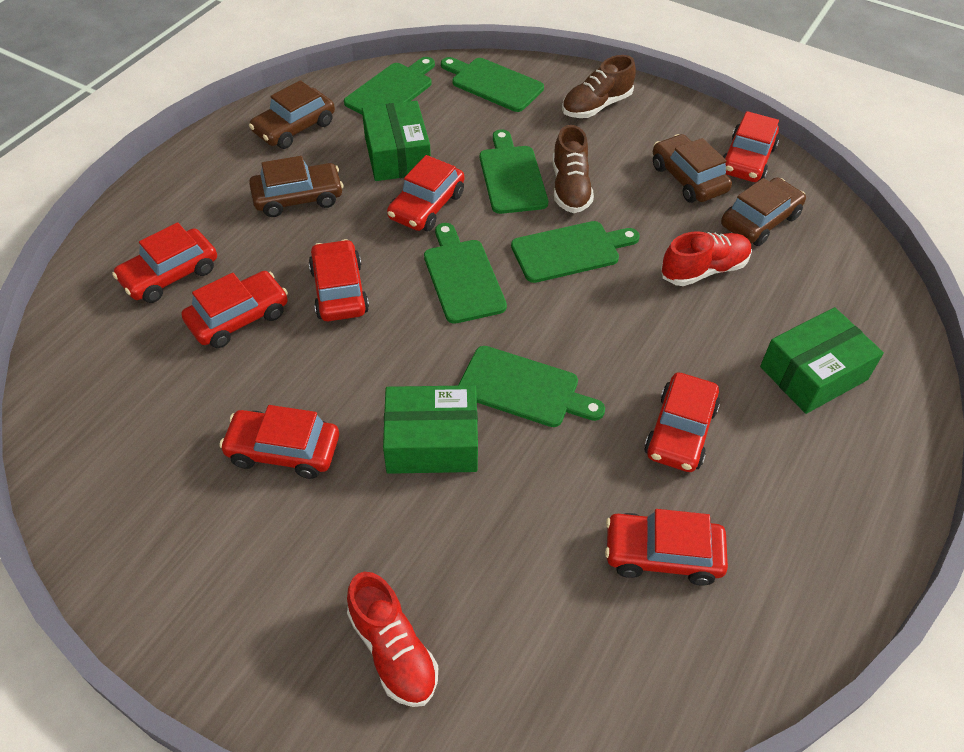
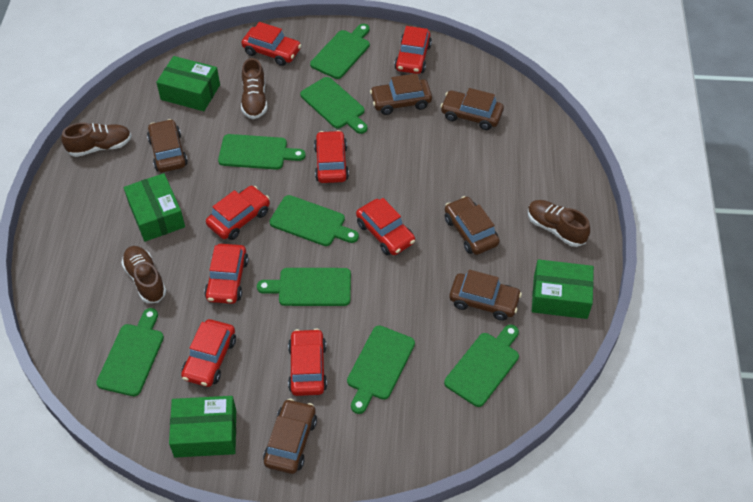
brown car: 4 -> 6
brown shoe: 2 -> 4
green box: 3 -> 4
green cutting board: 6 -> 8
red shoe: 2 -> 0

